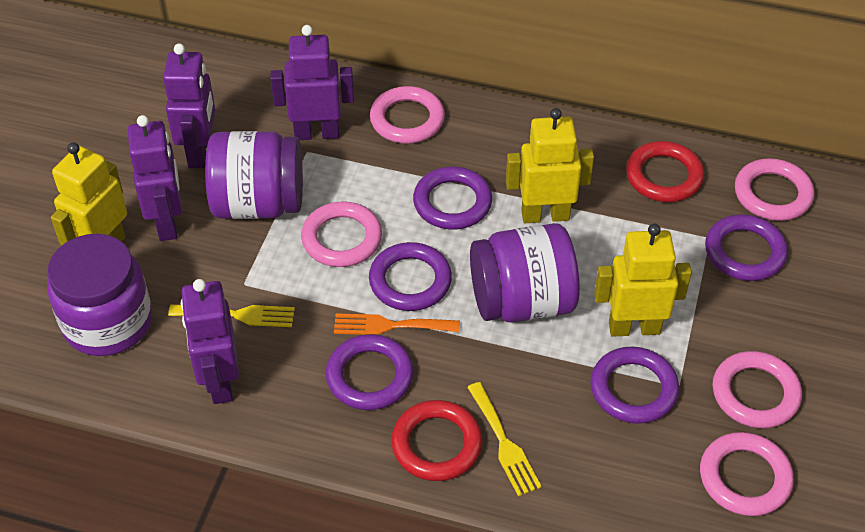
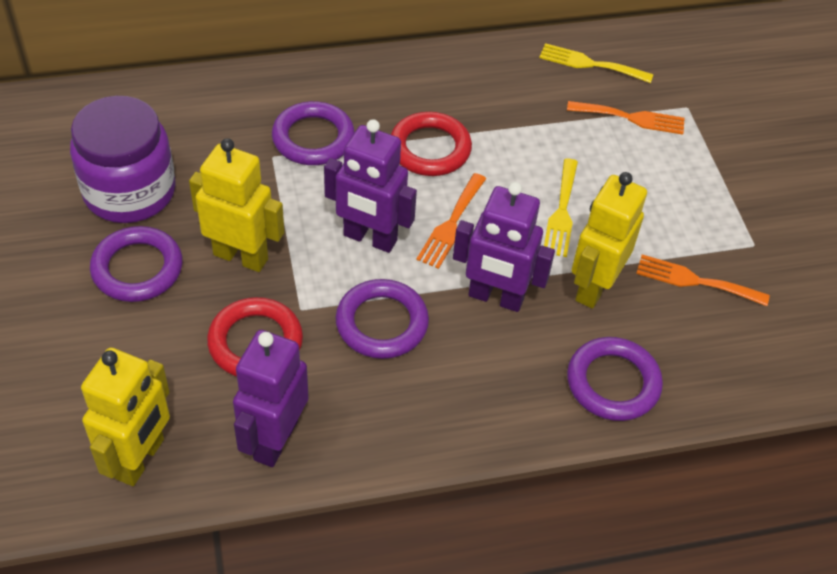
orange fork: 1 -> 3
pink ring: 5 -> 0
purple jar: 3 -> 1
purple ring: 5 -> 4
purple robot: 4 -> 3

